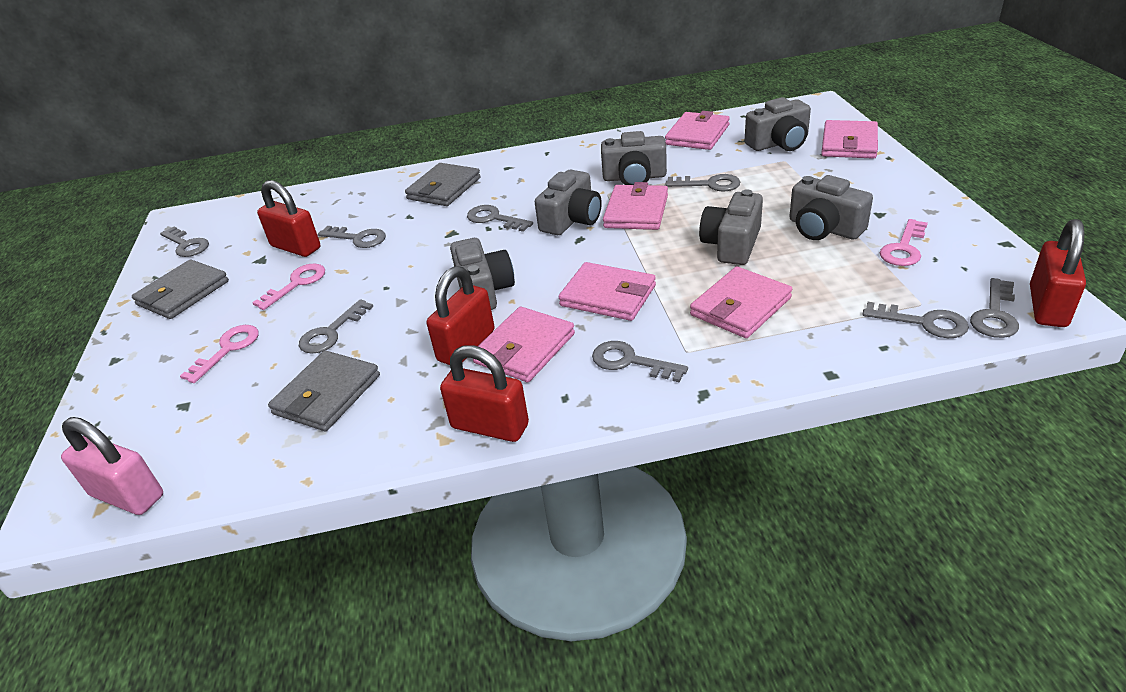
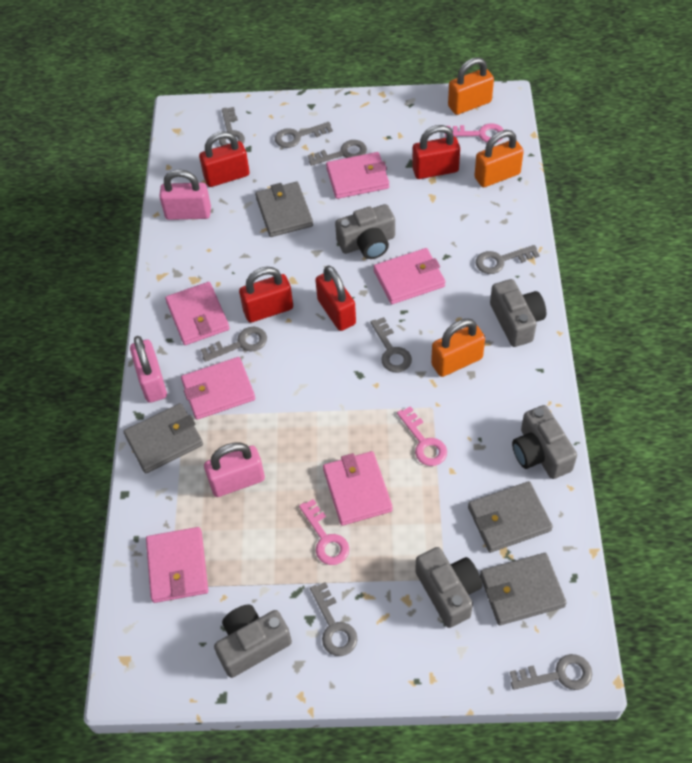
grey camera: 6 -> 5
grey wallet: 3 -> 4
orange padlock: 0 -> 3
pink padlock: 1 -> 3

